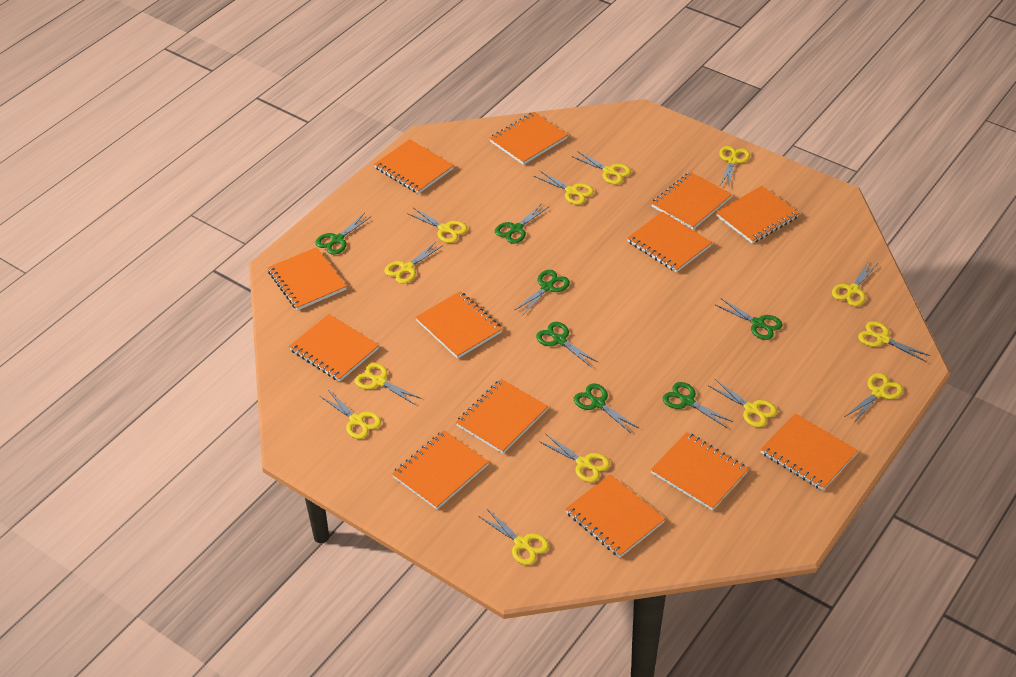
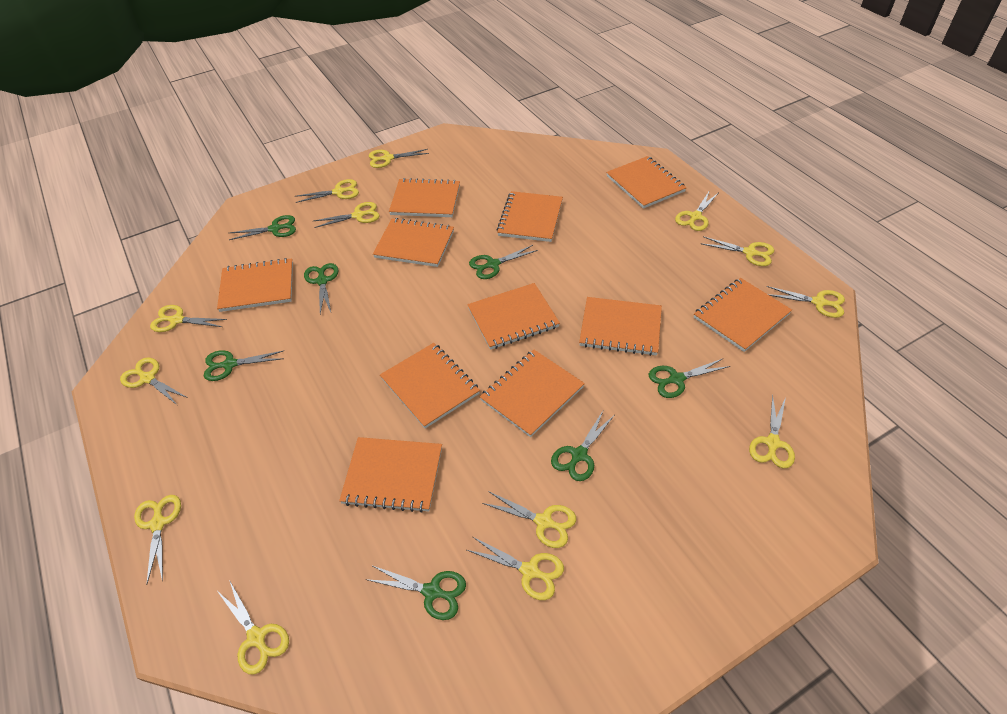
orange notebook: 13 -> 11

